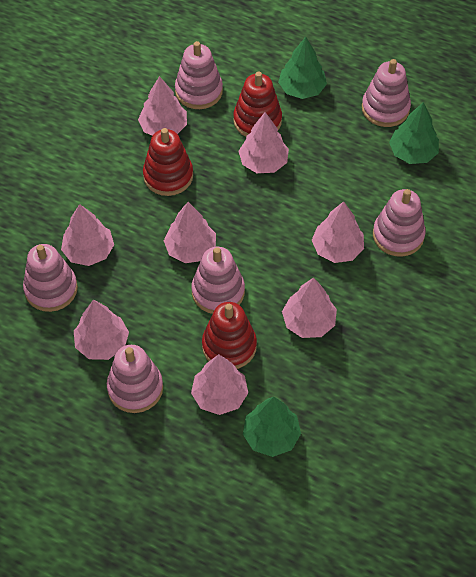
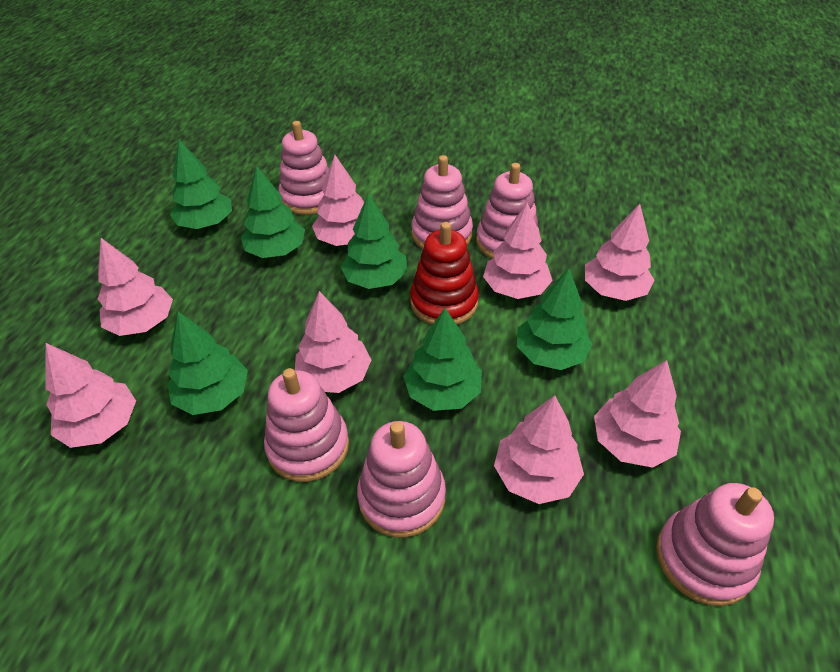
green tree: 3 -> 6
red stacking toy: 3 -> 1

